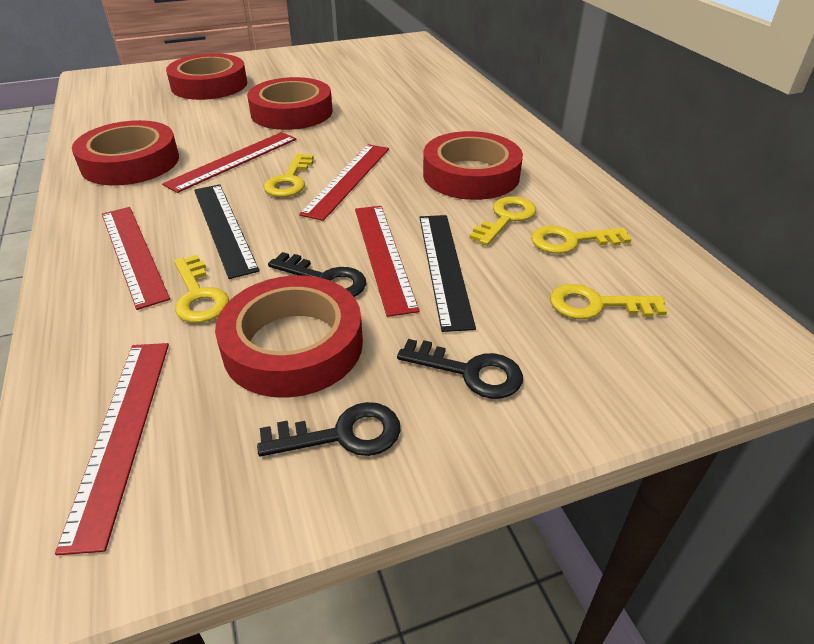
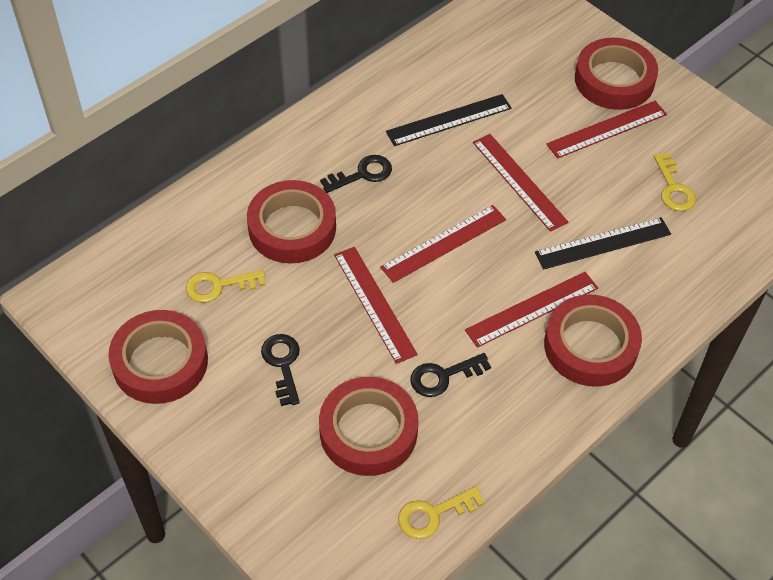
yellow key: 5 -> 3

